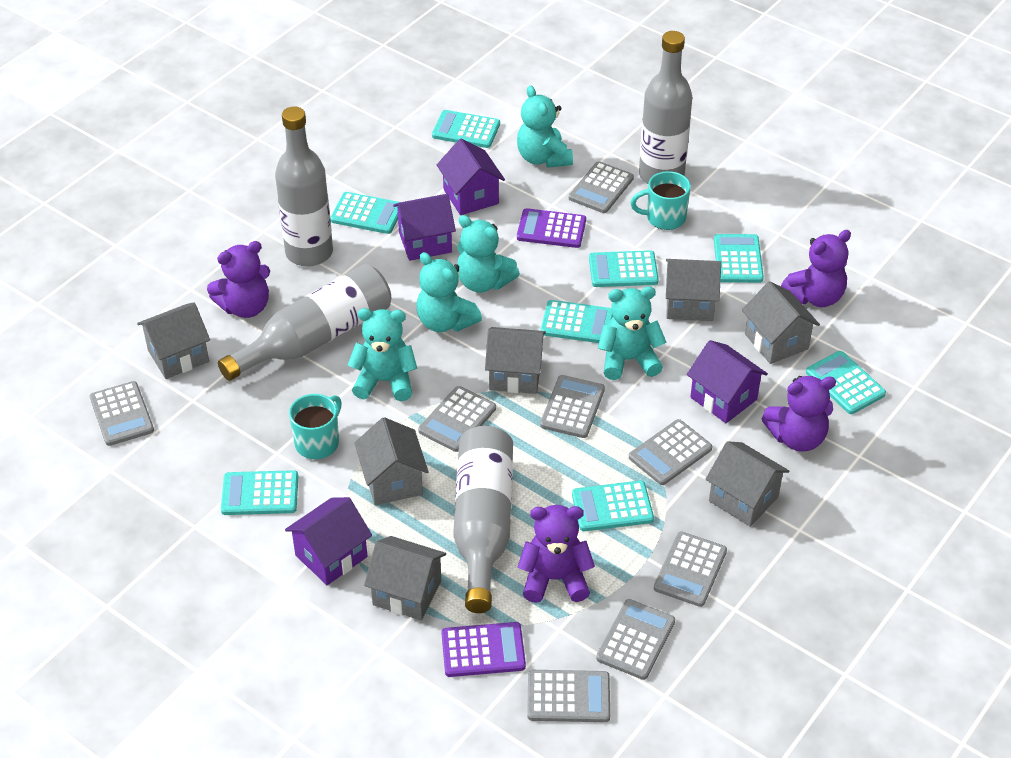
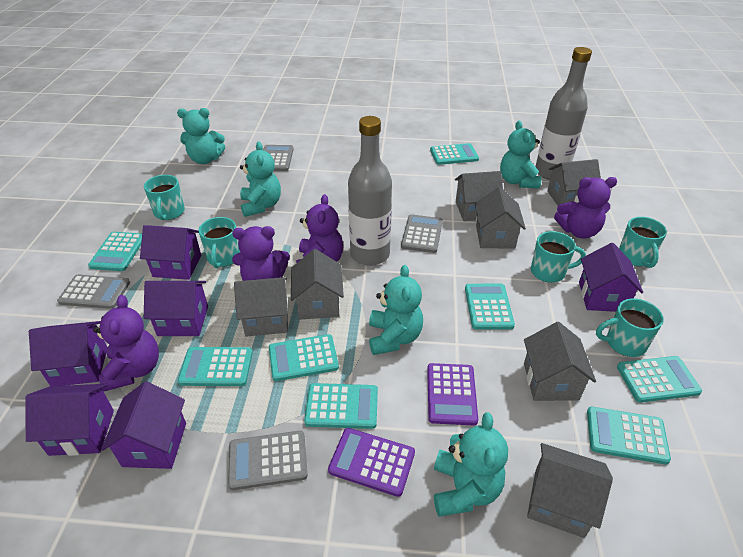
grey bottle: 4 -> 2
grey calculator: 8 -> 4
purple house: 4 -> 6
turquoise mug: 2 -> 5

